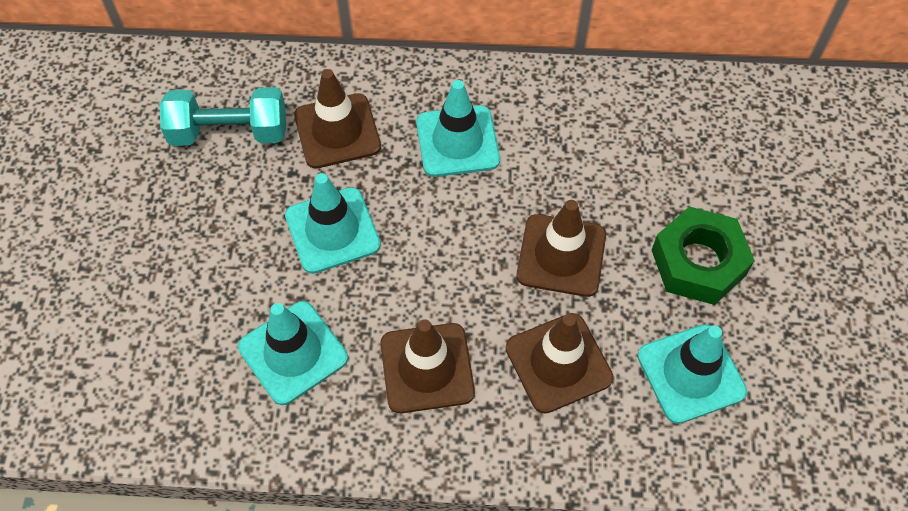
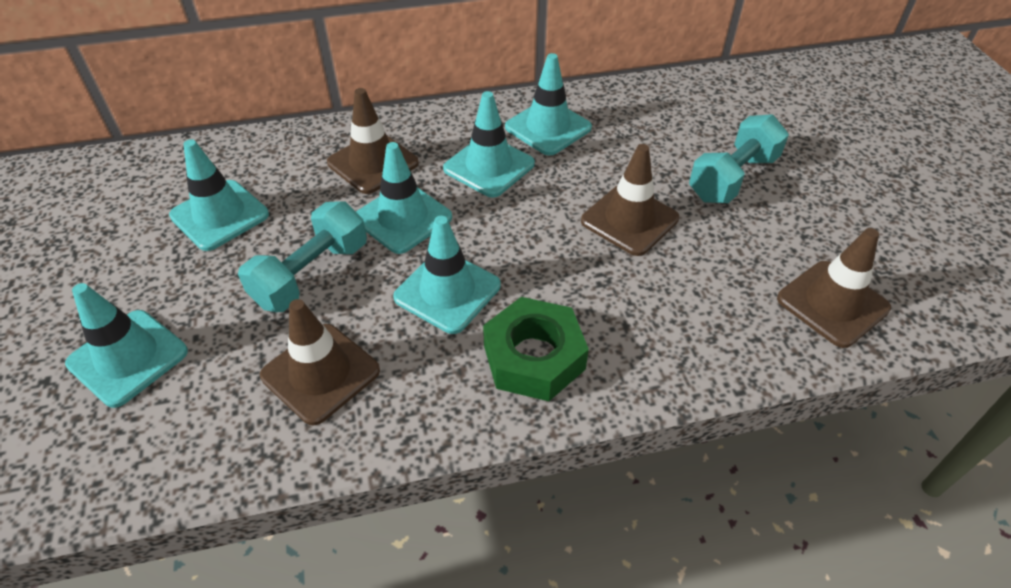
turquoise dumbbell: 1 -> 2
turquoise traffic cone: 4 -> 6

